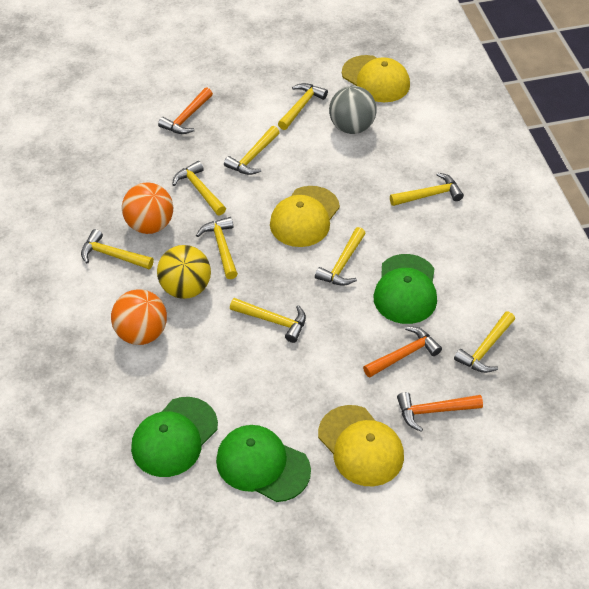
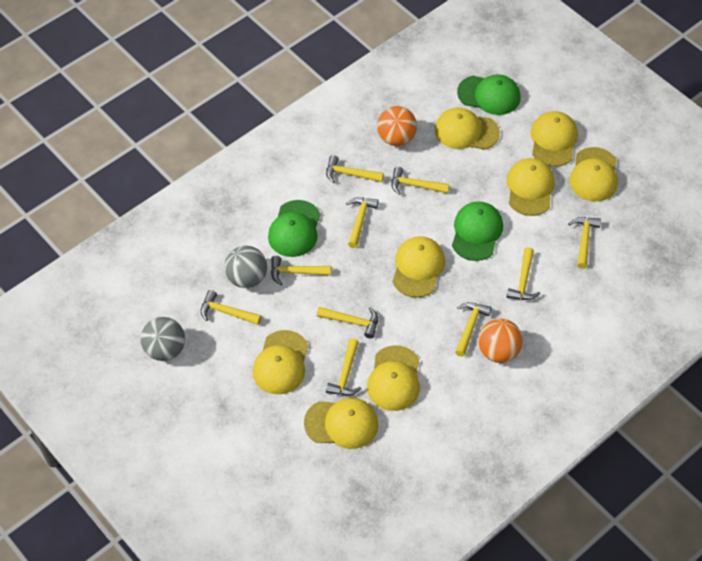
grey ball: 1 -> 2
orange hammer: 3 -> 0
yellow ball: 1 -> 0
yellow cap: 3 -> 8
yellow hammer: 9 -> 10

